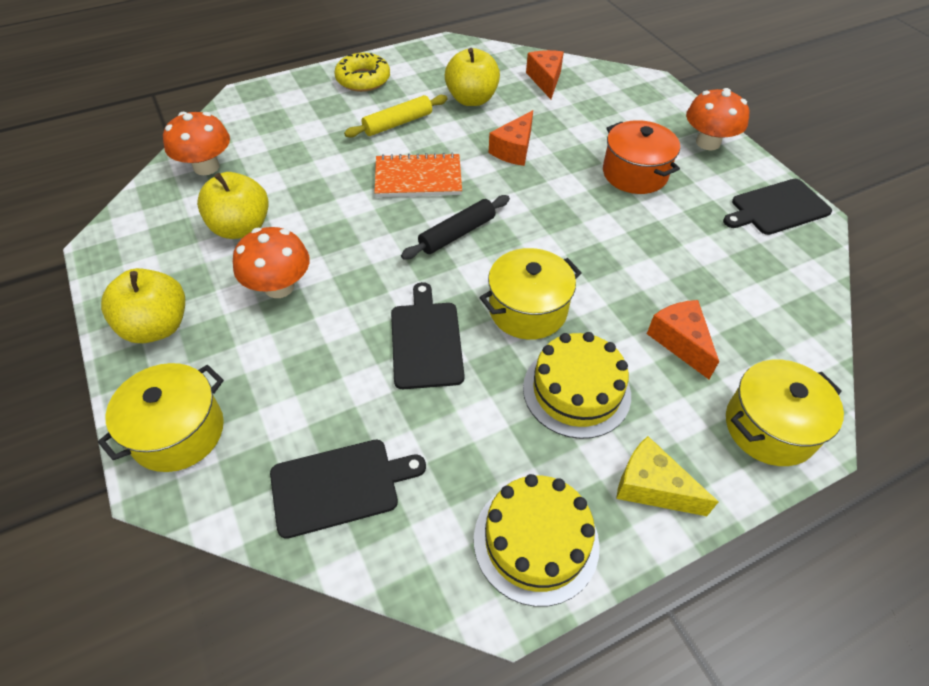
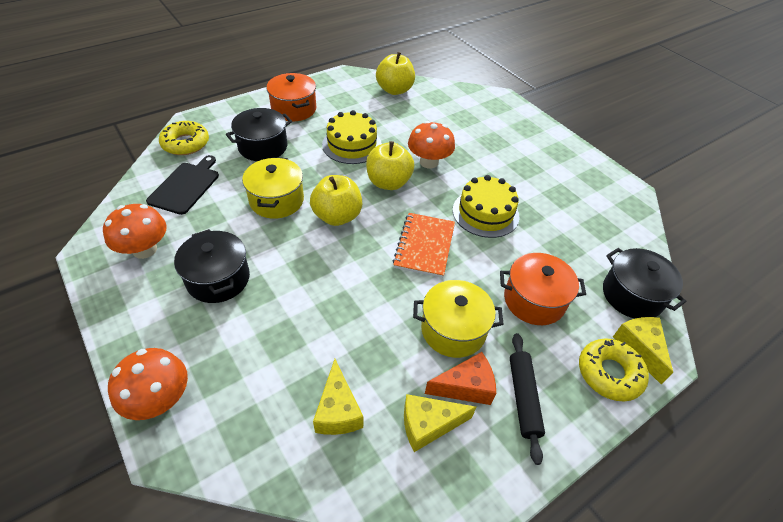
black cutting board: 3 -> 1
black pot: 0 -> 3
orange cheese: 3 -> 1
orange pot: 1 -> 2
yellow cheese: 1 -> 3
yellow donut: 1 -> 2
yellow pot: 3 -> 2
yellow rolling pin: 1 -> 0

